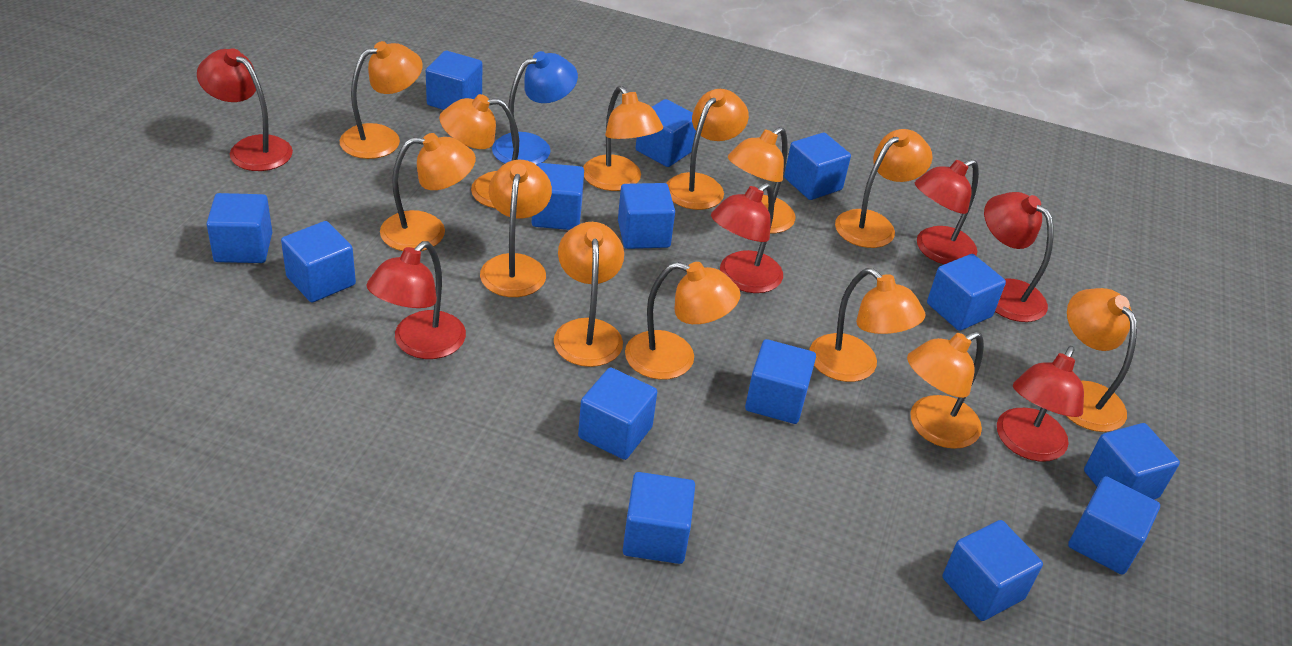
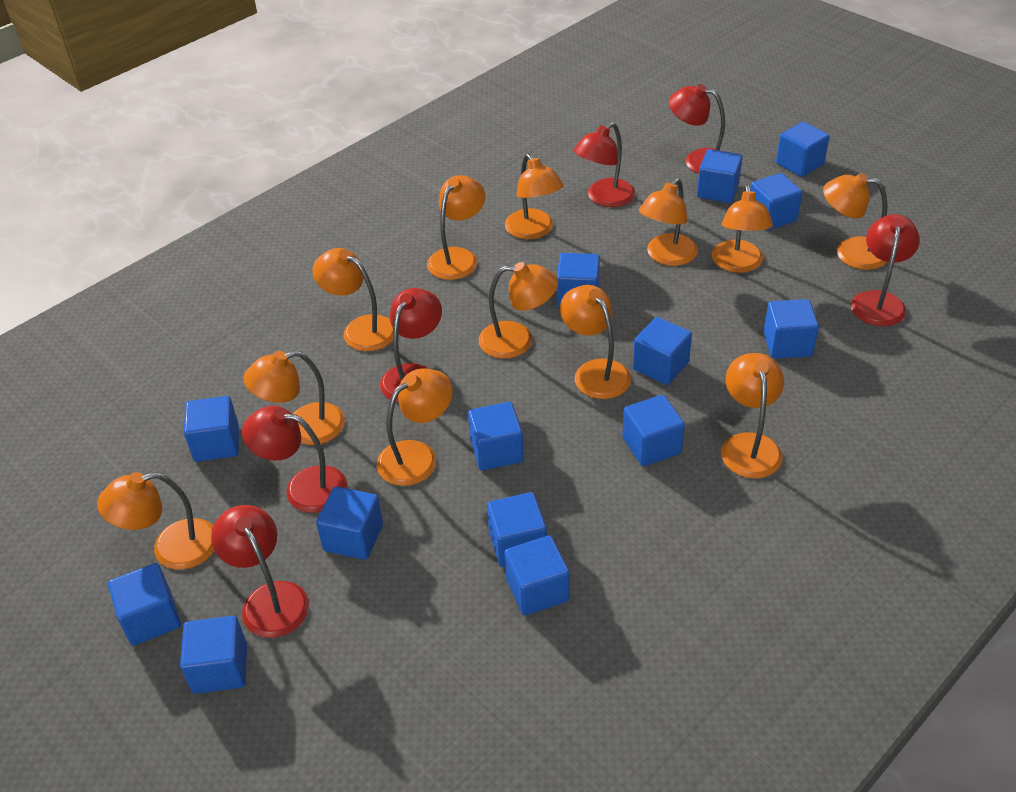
blue lamp: 1 -> 0
orange lamp: 13 -> 12

